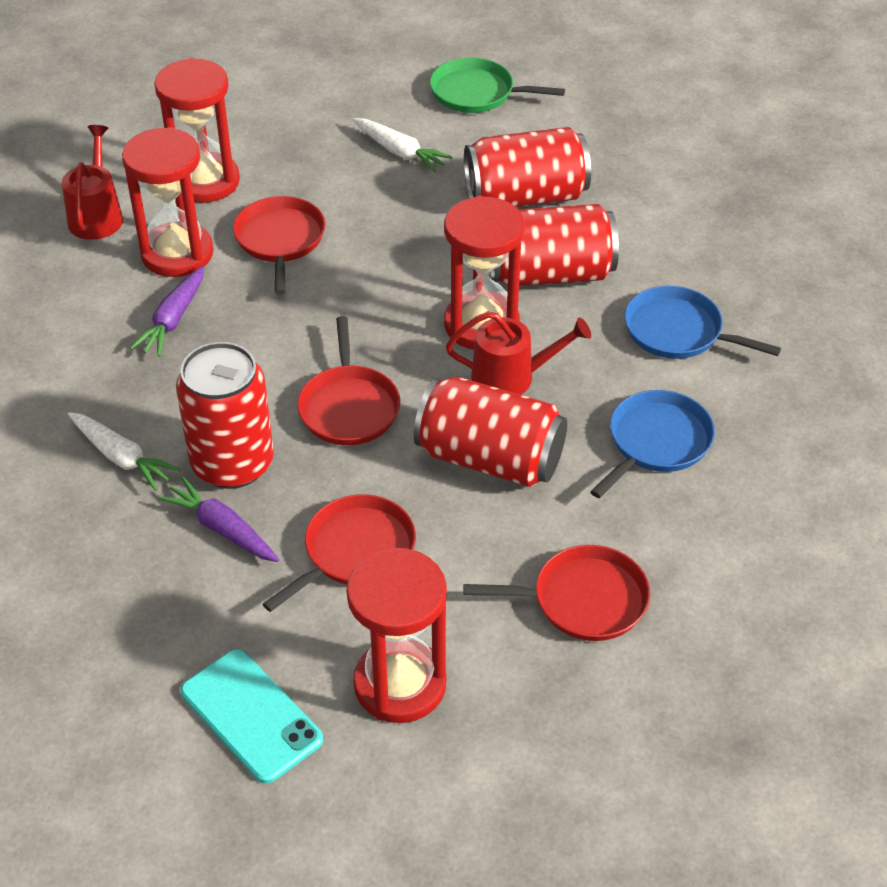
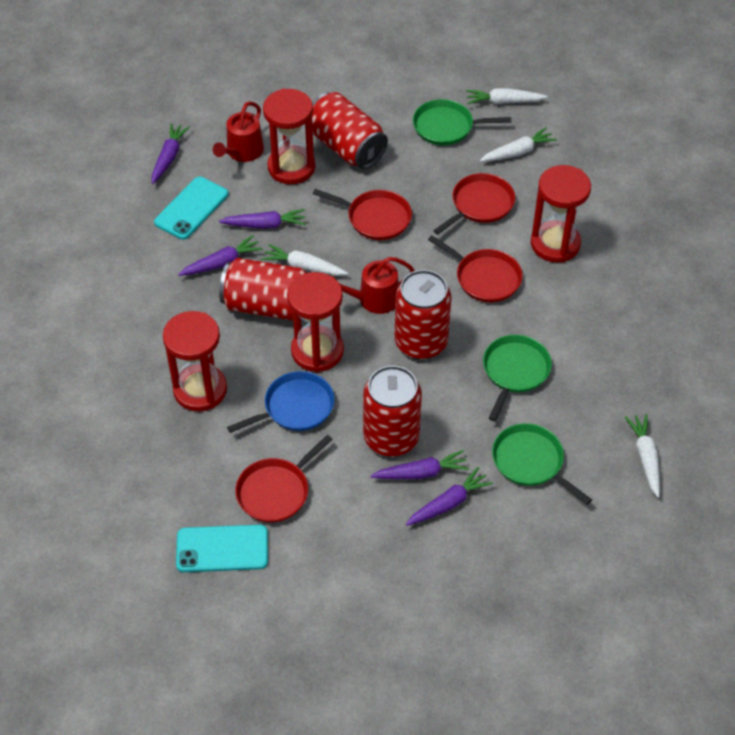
blue pan: 2 -> 1
green pan: 1 -> 3
purple carrot: 2 -> 5
turquoise phone: 1 -> 2
white carrot: 2 -> 4

